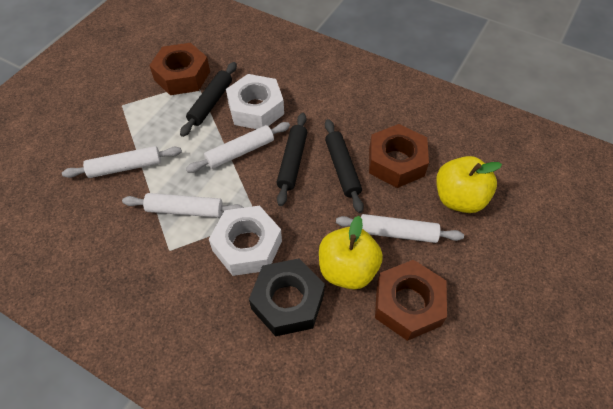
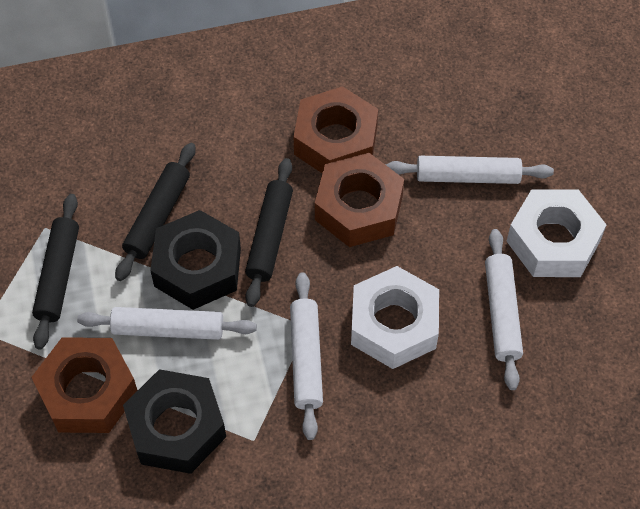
black nut: 1 -> 2
yellow apple: 2 -> 0

